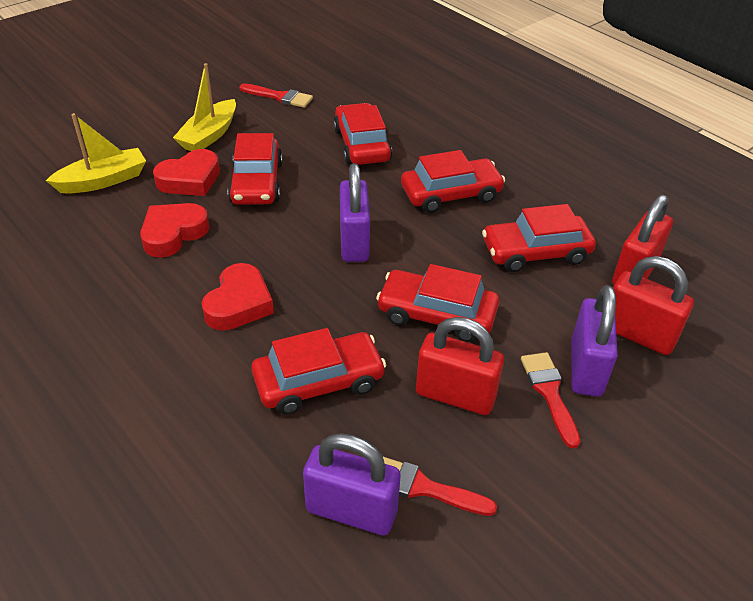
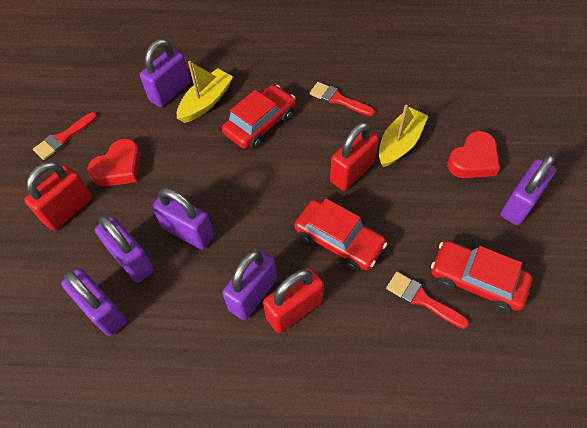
purple padlock: 3 -> 6
red car: 6 -> 3
red heart: 3 -> 2

